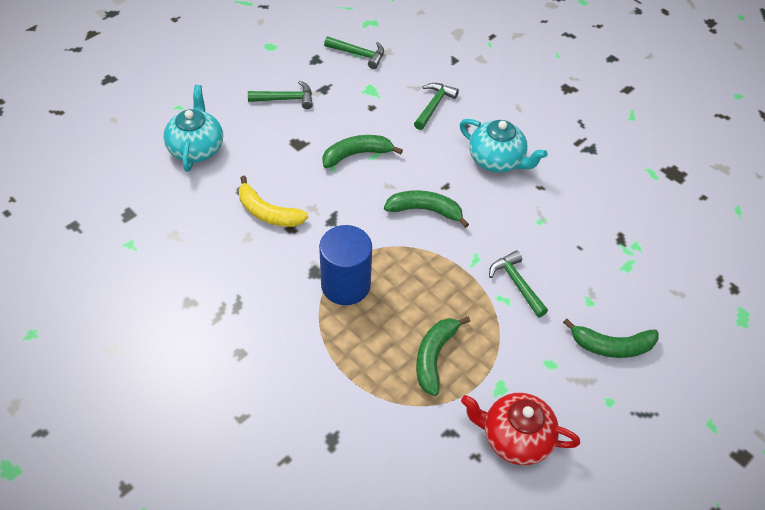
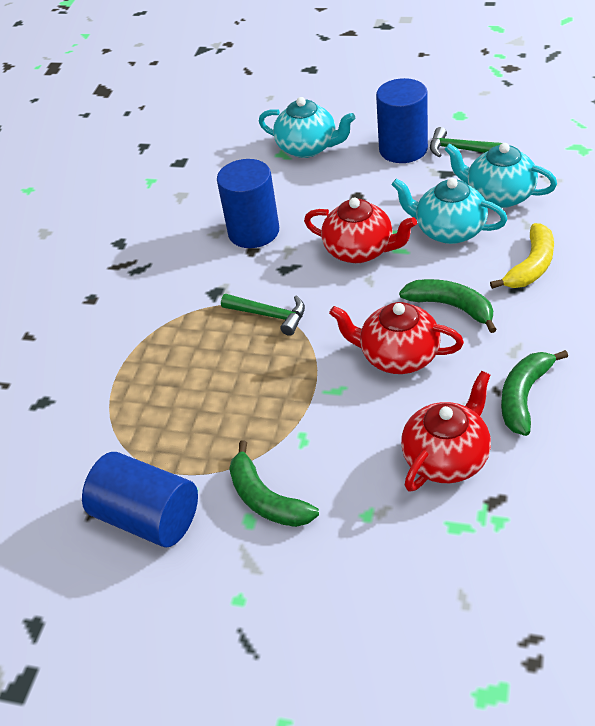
blue cylinder: 1 -> 3
green banana: 4 -> 3
green hammer: 4 -> 2
red teapot: 1 -> 3
turquoise teapot: 2 -> 3

